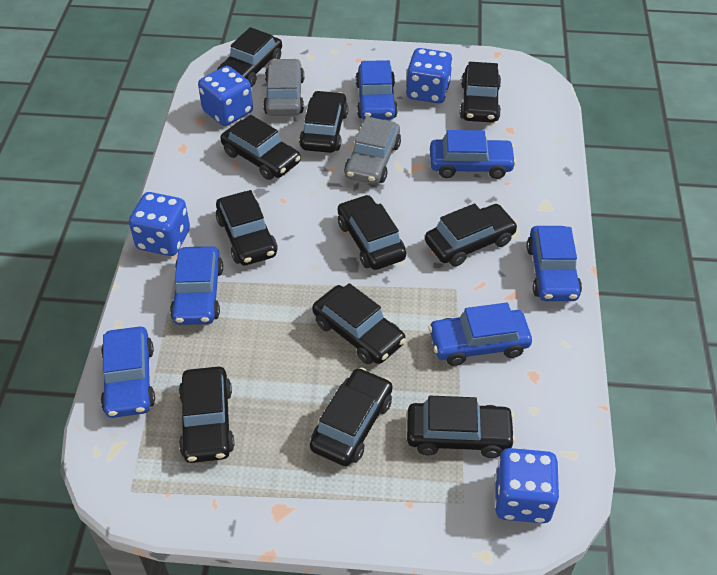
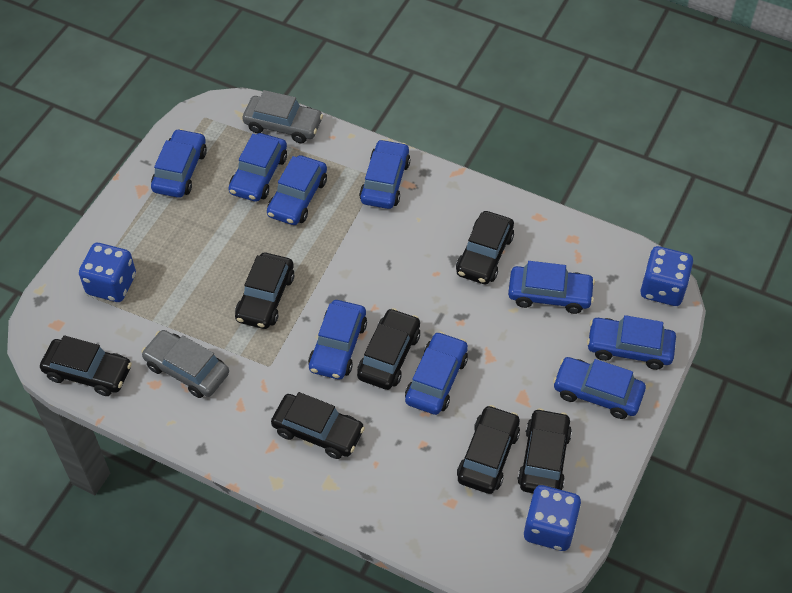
black car: 11 -> 7
blue car: 6 -> 9
blue dice: 4 -> 3

